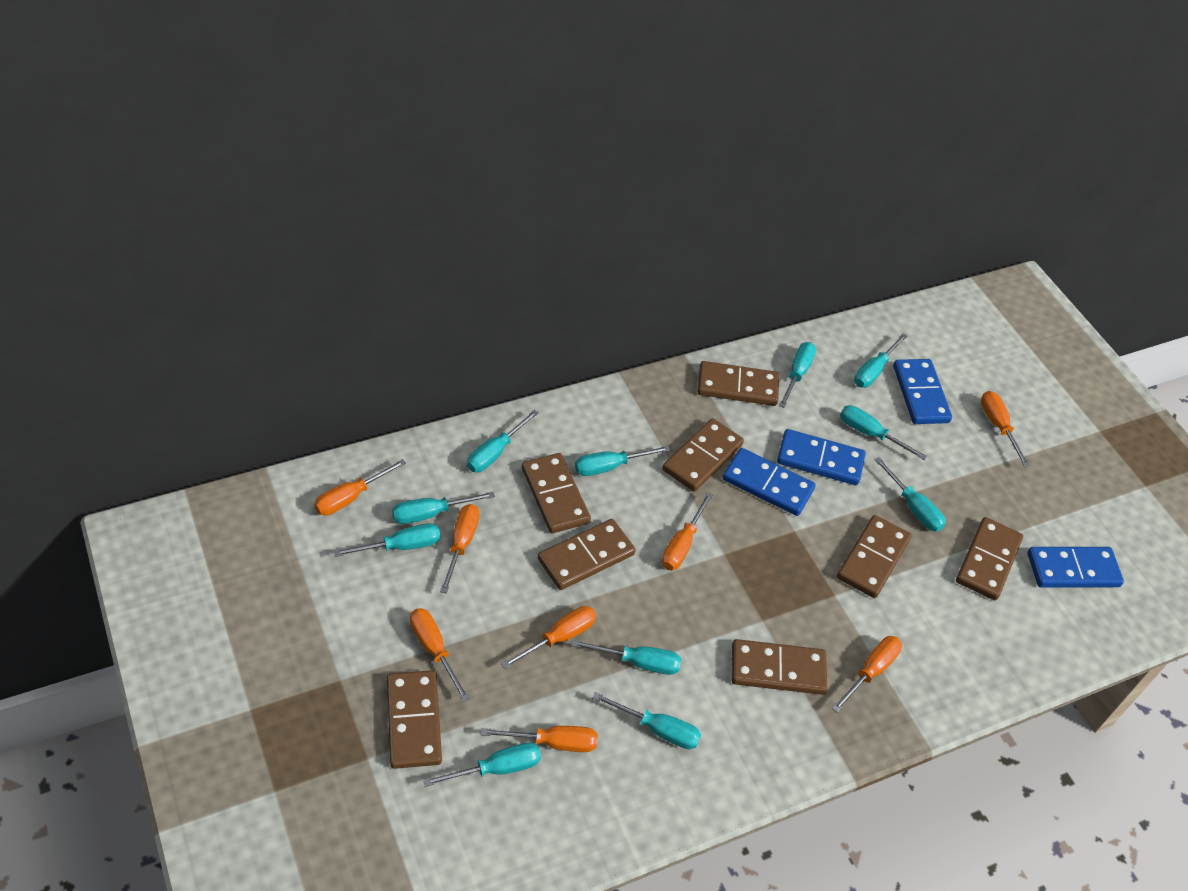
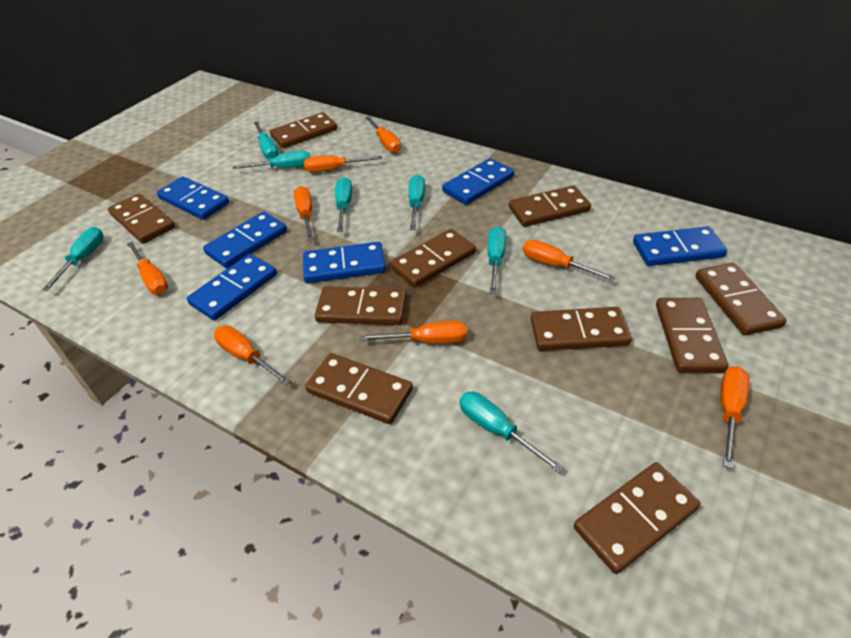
blue domino: 4 -> 6
brown domino: 8 -> 10
turquoise screwdriver: 11 -> 7

